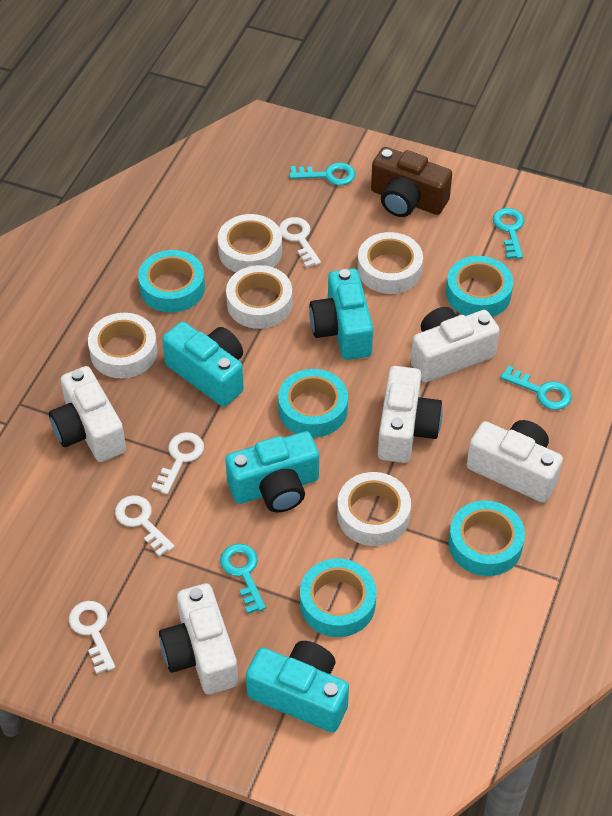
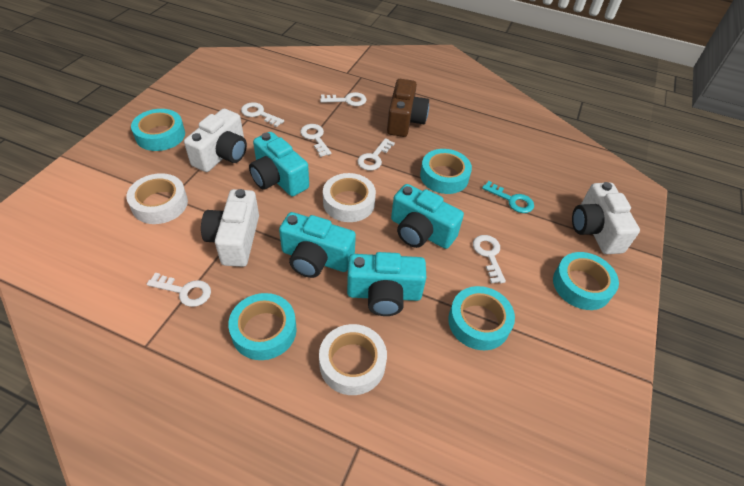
turquoise key: 4 -> 1
white camera: 5 -> 3
white key: 4 -> 6
white tape: 5 -> 3

